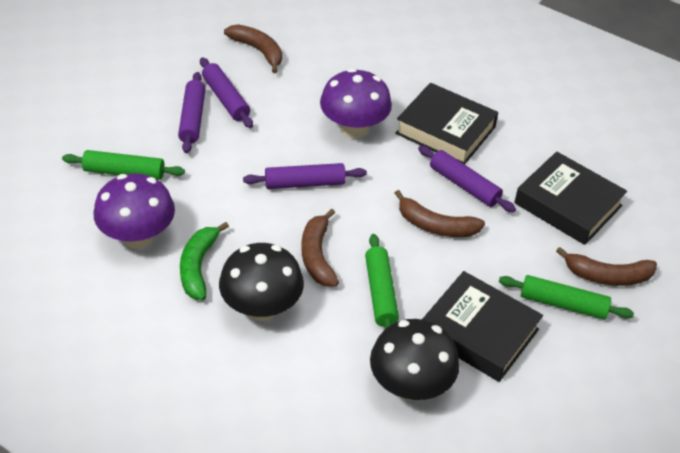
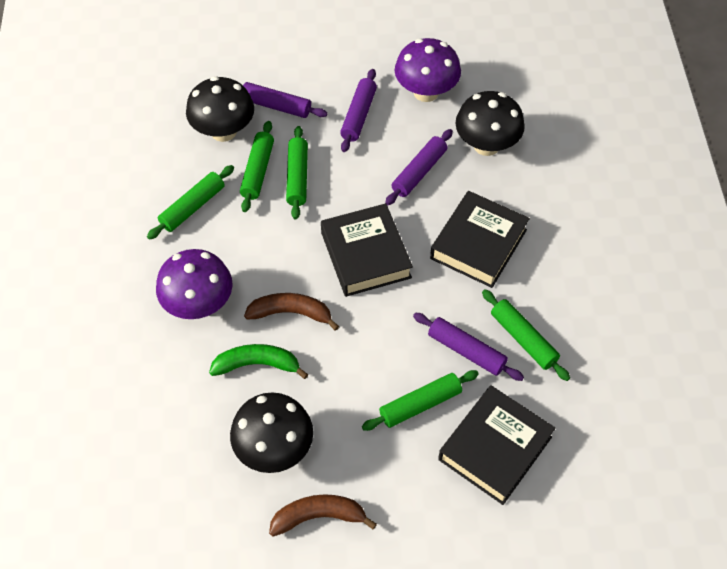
black mushroom: 2 -> 3
brown banana: 4 -> 2
green rolling pin: 3 -> 5

